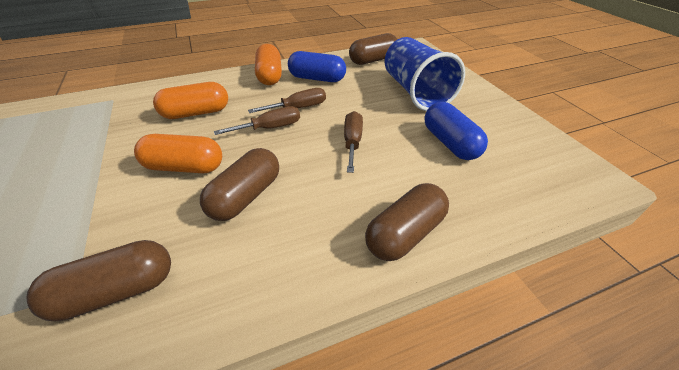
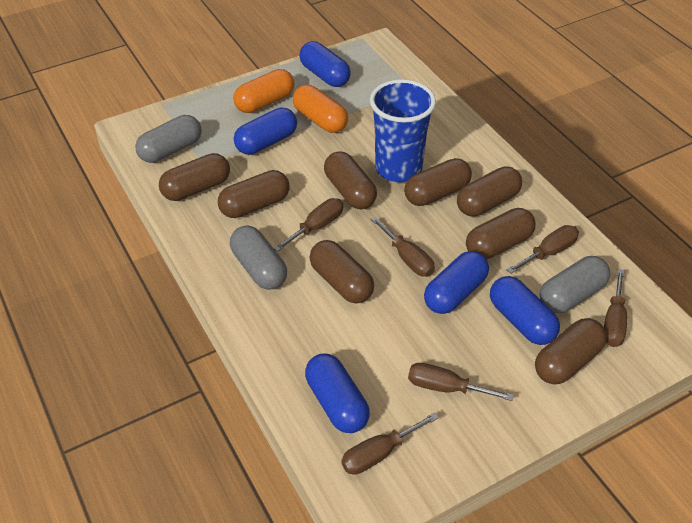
blue capsule: 2 -> 5
brown capsule: 4 -> 8
brown screwdriver: 3 -> 6
grey capsule: 0 -> 3
orange capsule: 3 -> 2

